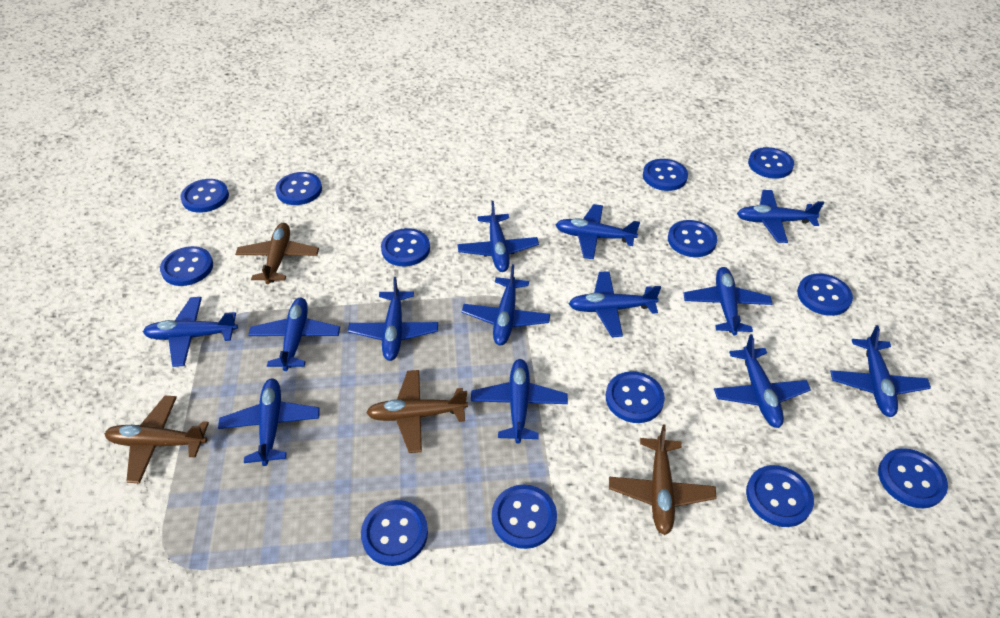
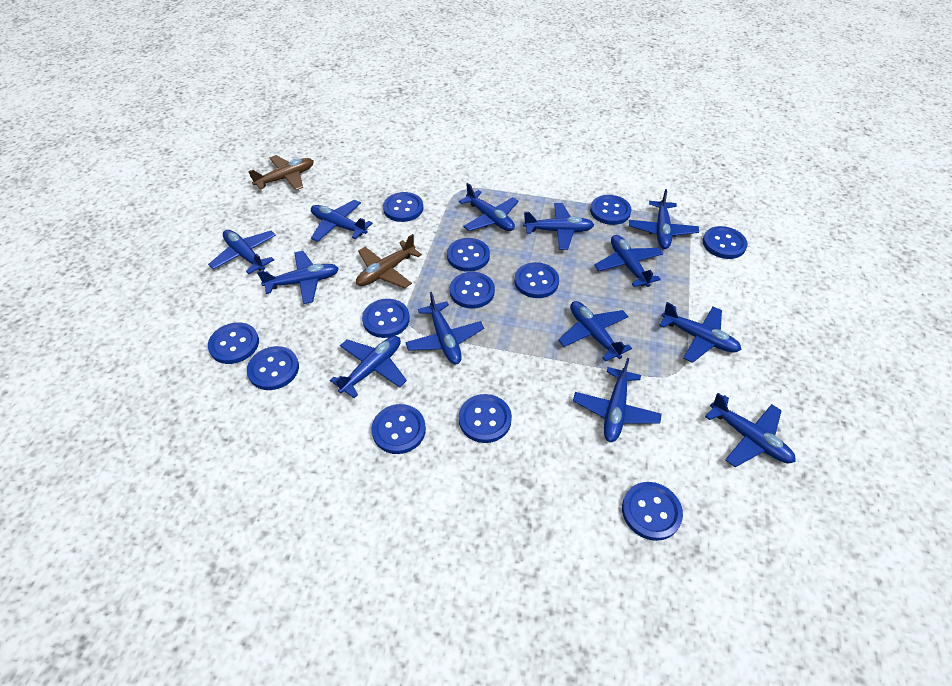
blue button: 13 -> 12
brown plane: 4 -> 2

